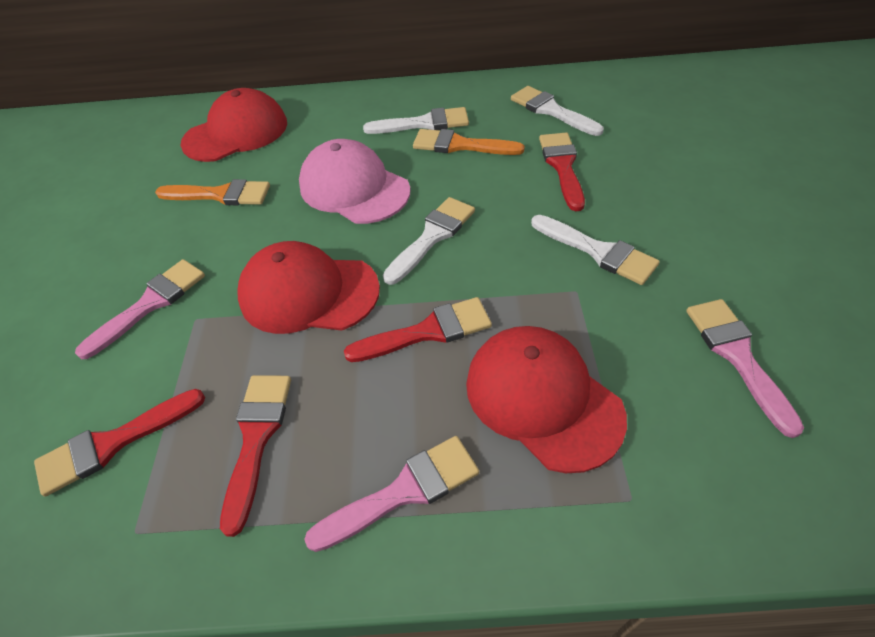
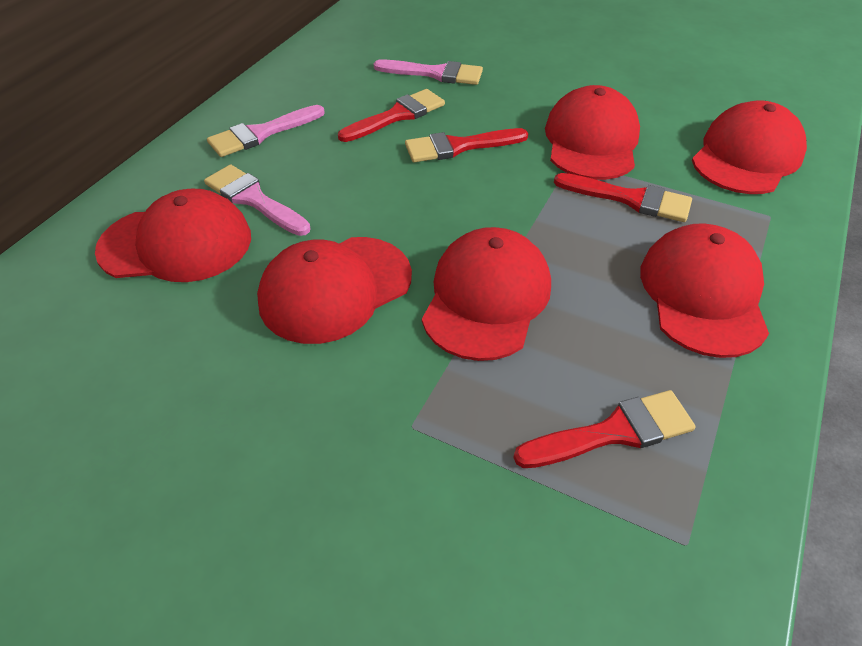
orange brush: 2 -> 0
pink cap: 1 -> 0
red cap: 3 -> 6
white brush: 4 -> 0

